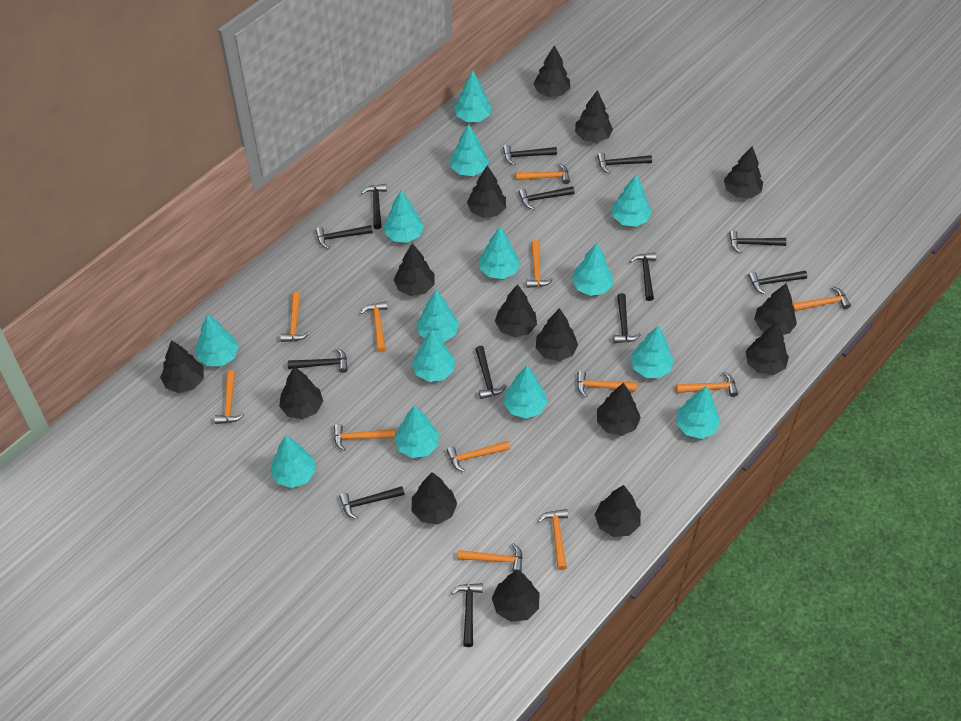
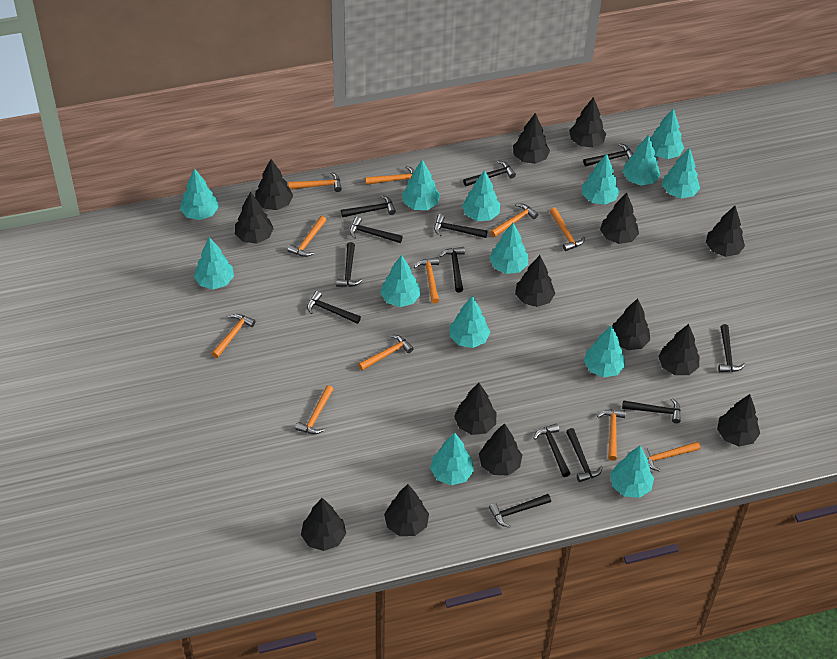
black tree: 15 -> 14
orange hammer: 12 -> 11

